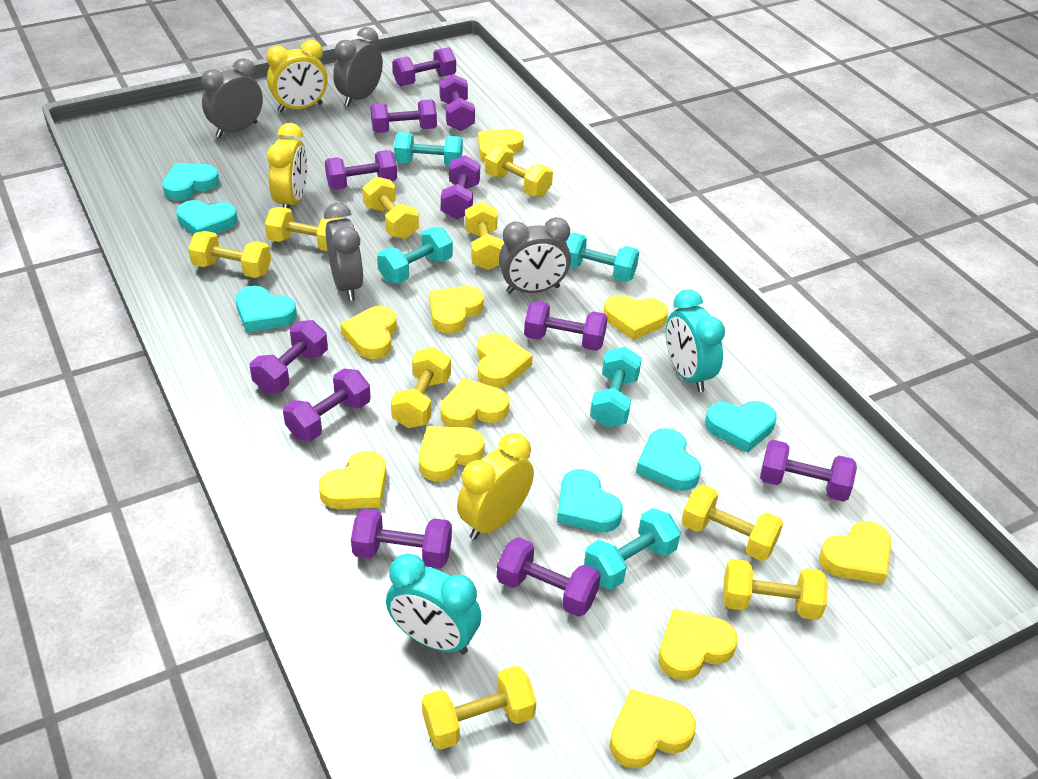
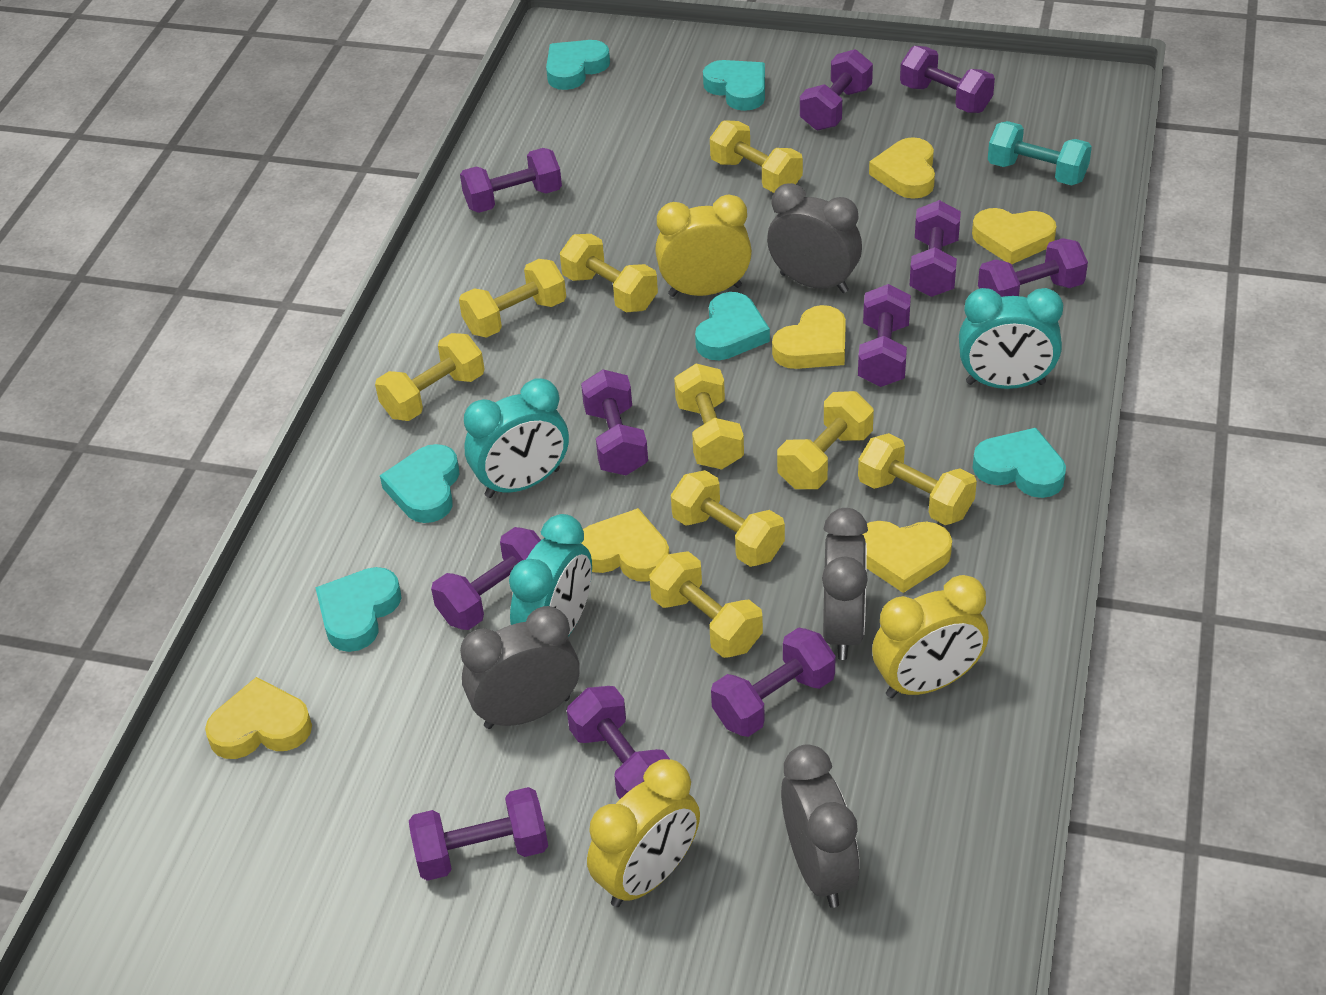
turquoise clock: 2 -> 3
turquoise dumbbell: 5 -> 1
yellow heart: 11 -> 6

